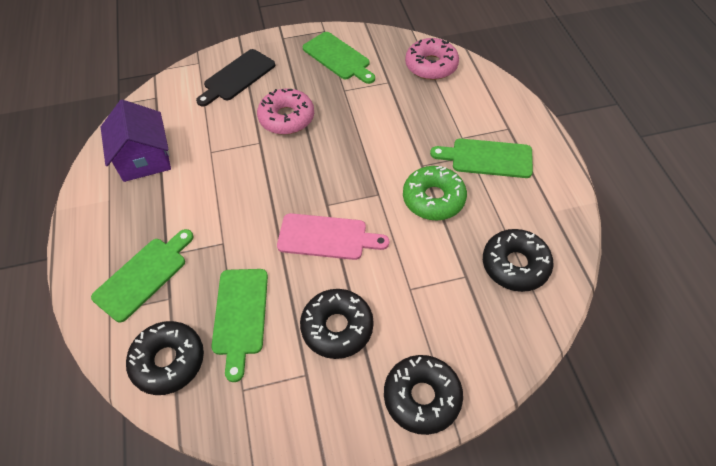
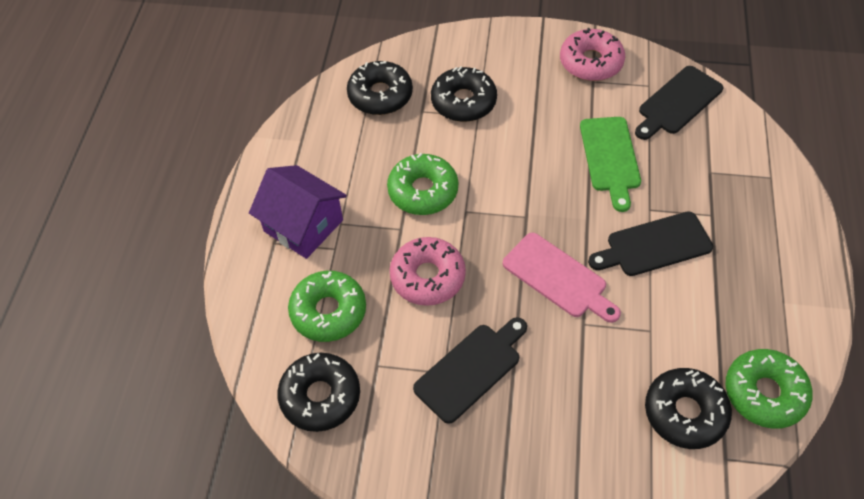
black cutting board: 1 -> 3
green cutting board: 4 -> 1
green donut: 1 -> 3

